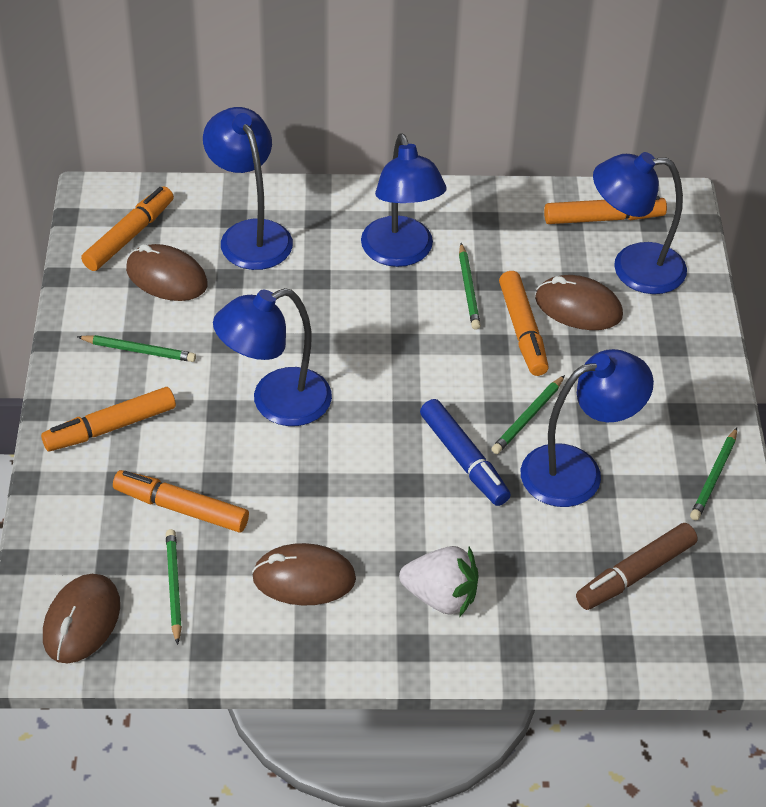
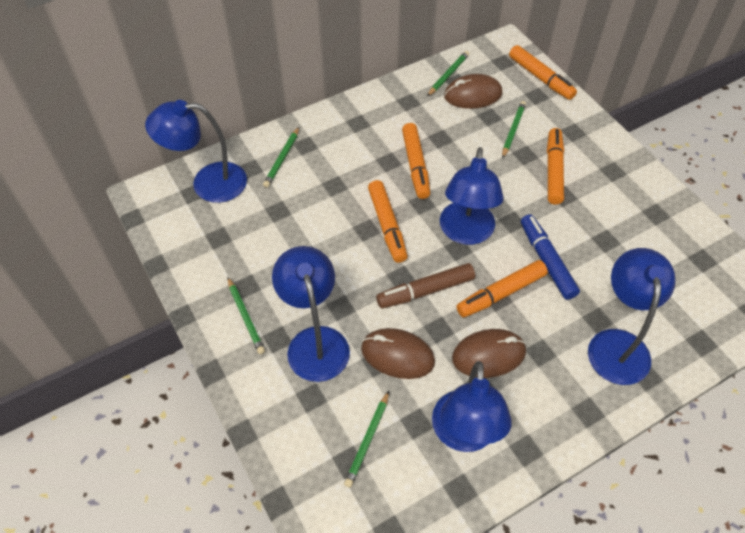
brown mouse: 4 -> 3
white strawberry: 1 -> 0

